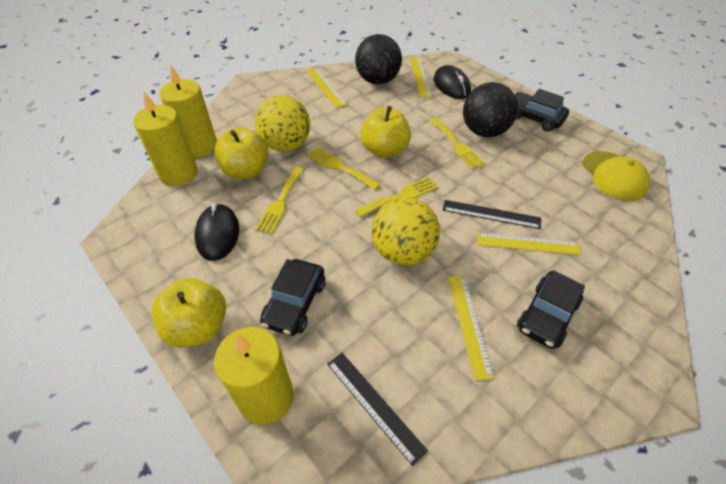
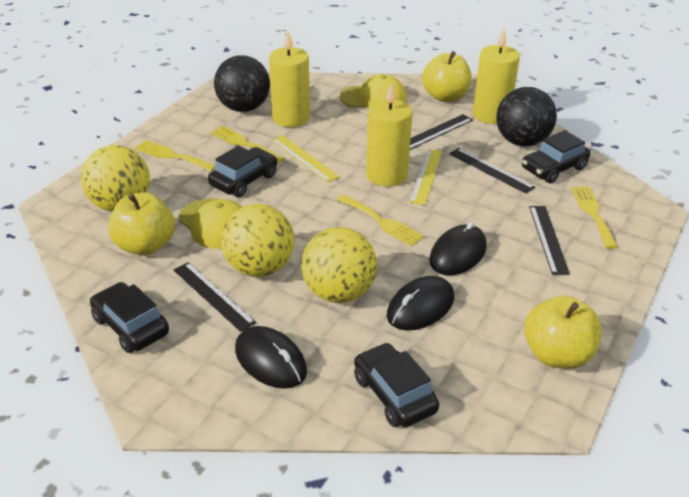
black car: 3 -> 4
black mouse: 2 -> 3
black ruler: 2 -> 4
yellow ball: 2 -> 3
yellow cap: 1 -> 2
yellow ruler: 4 -> 2

